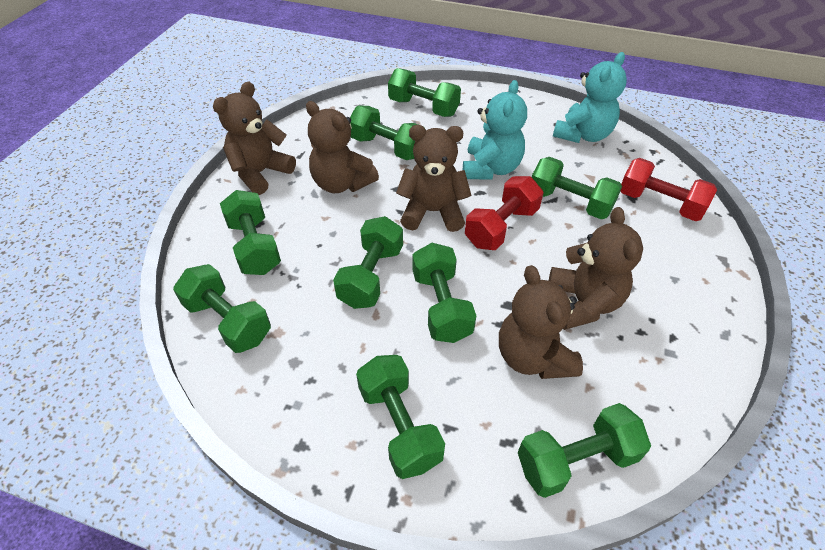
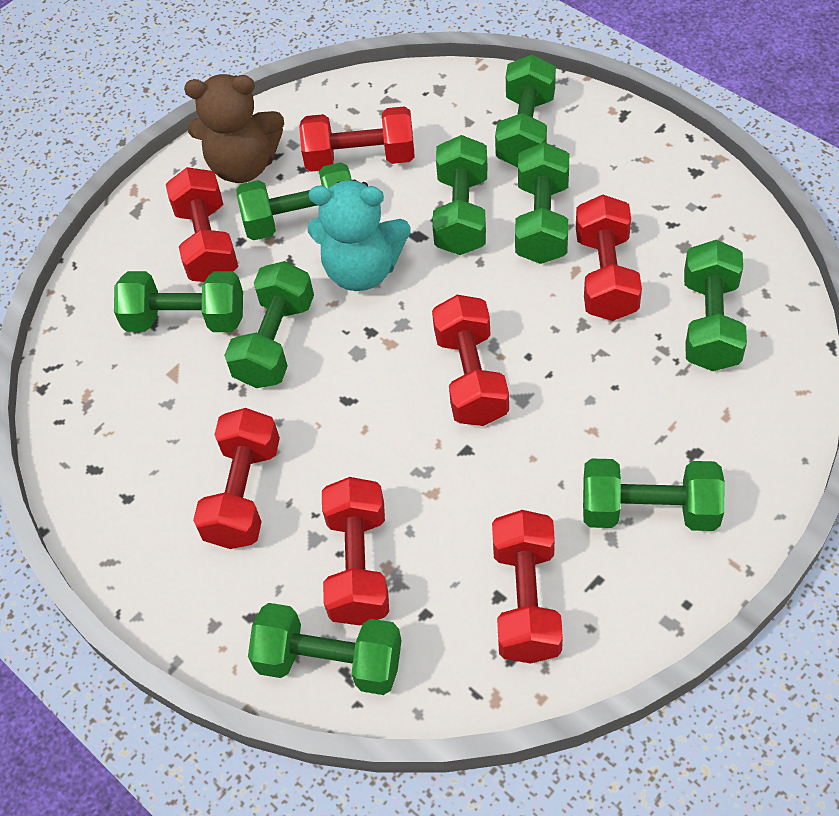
brown teddy bear: 5 -> 1
red dumbbell: 2 -> 7
turquoise teddy bear: 2 -> 1

